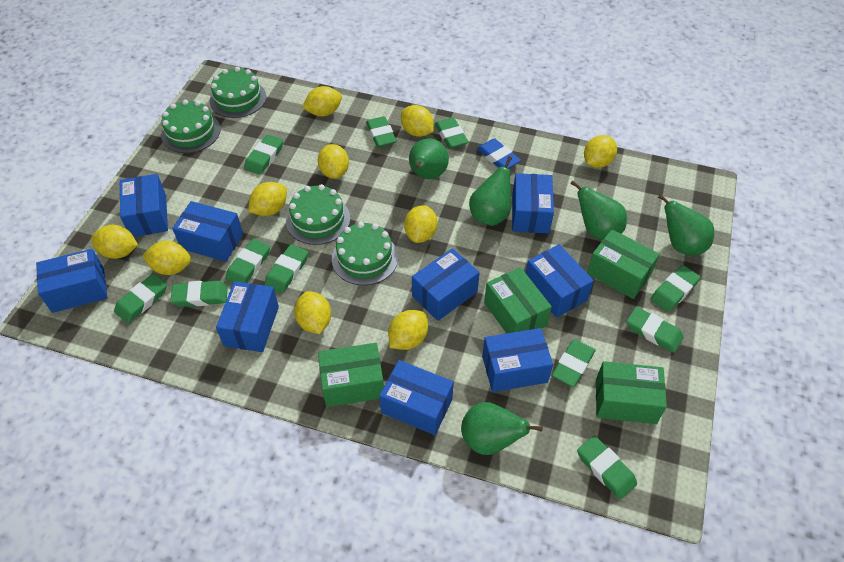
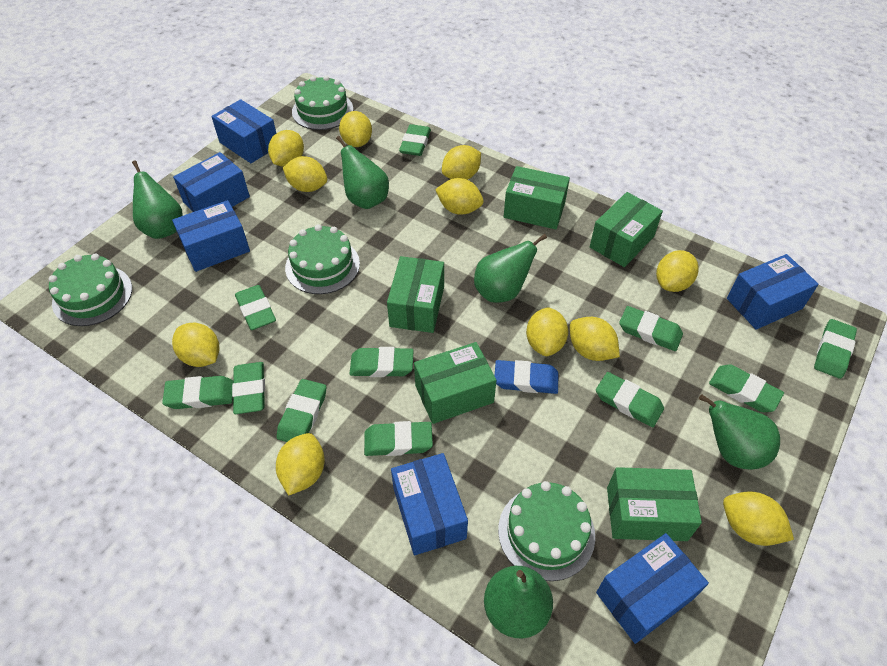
blue box: 9 -> 6
green box: 4 -> 5
yellow lemon: 10 -> 11

